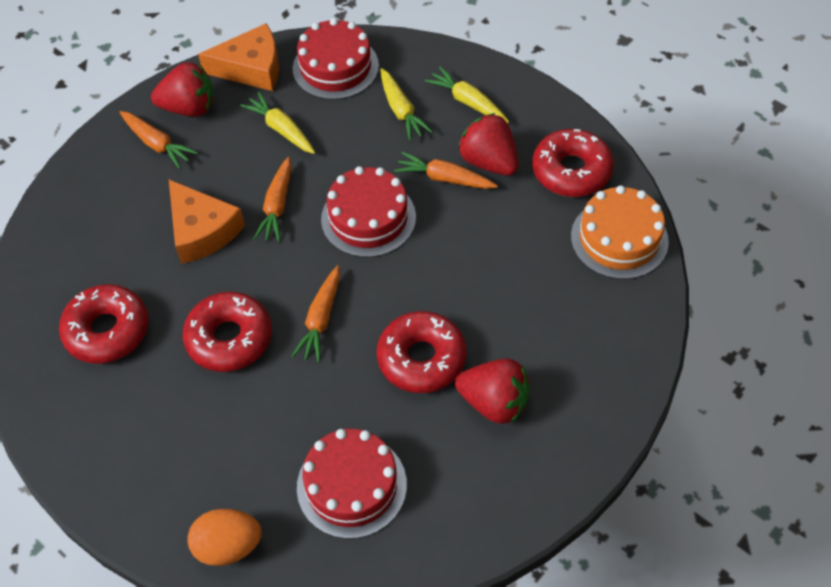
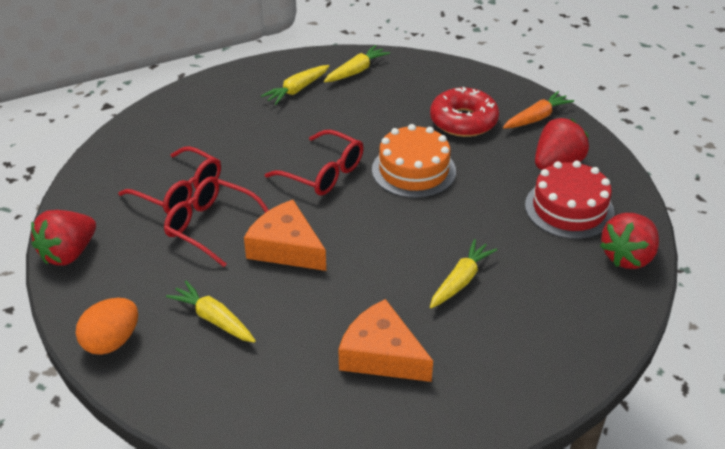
orange carrot: 4 -> 1
red cake: 3 -> 1
red donut: 4 -> 1
red glasses: 0 -> 3
yellow carrot: 3 -> 4

